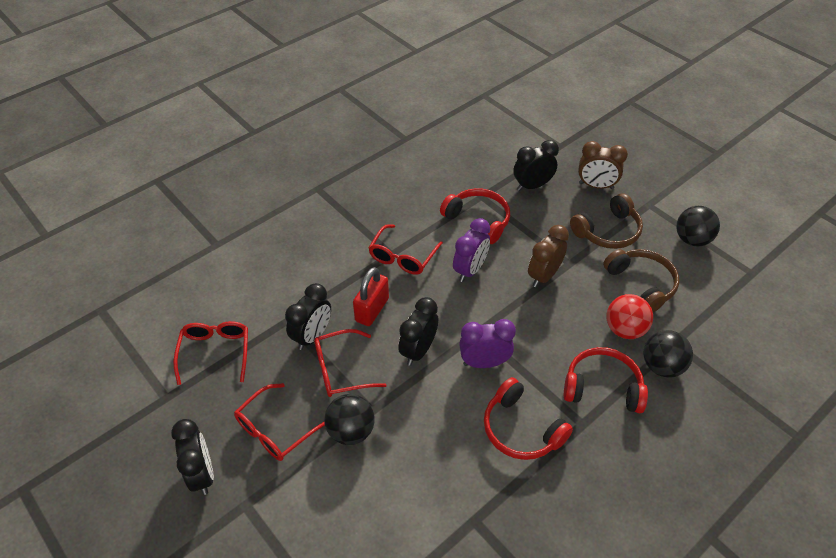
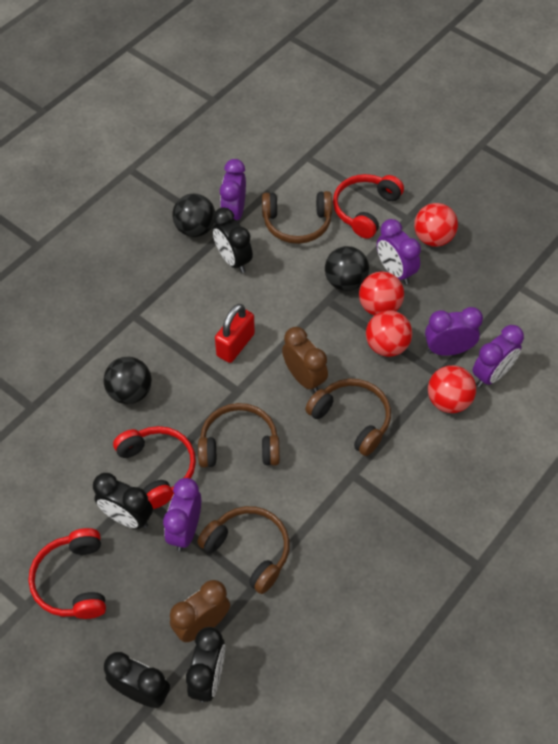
brown headphones: 2 -> 4
purple clock: 2 -> 5
red ball: 1 -> 4
red glasses: 4 -> 0

